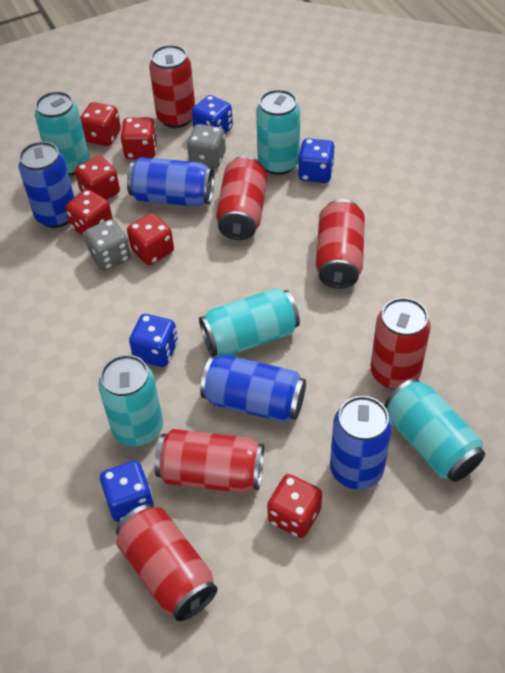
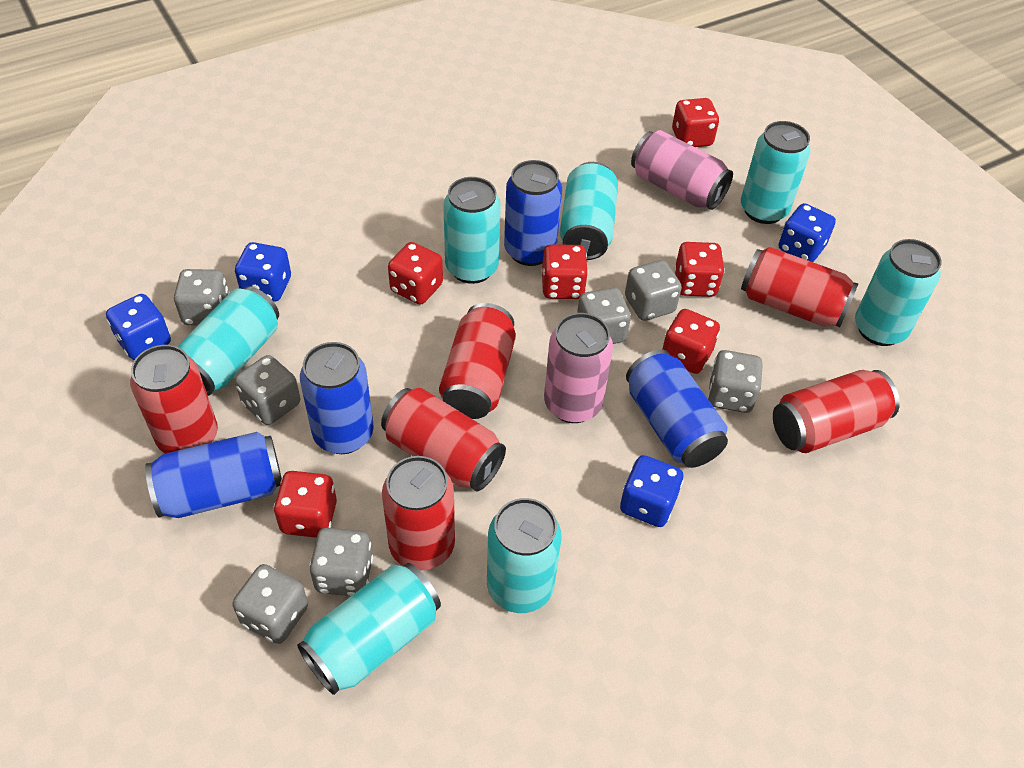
grey dice: 2 -> 7
pink can: 0 -> 2
turquoise can: 5 -> 7

